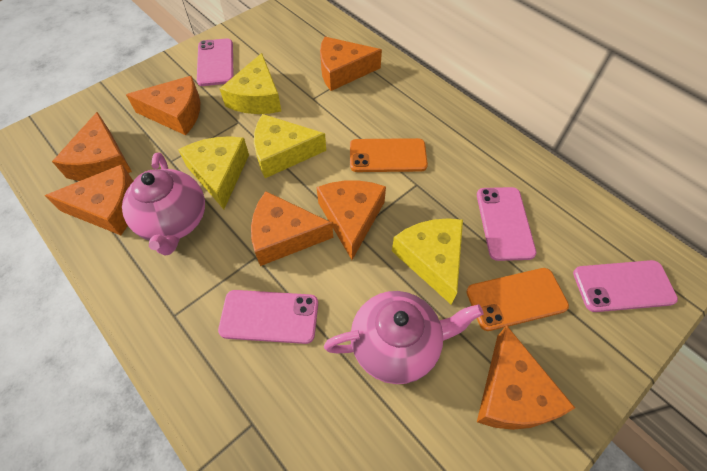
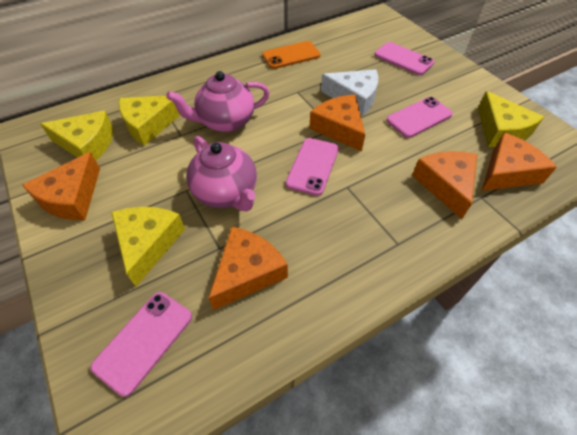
orange cheese: 7 -> 5
orange phone: 2 -> 1
white cheese: 0 -> 1

